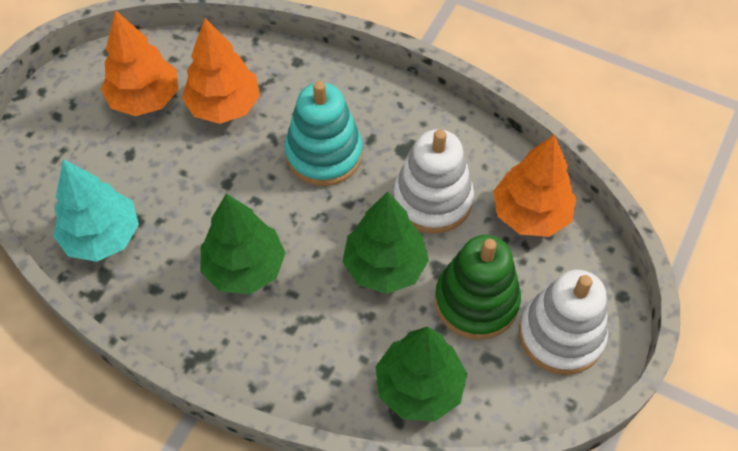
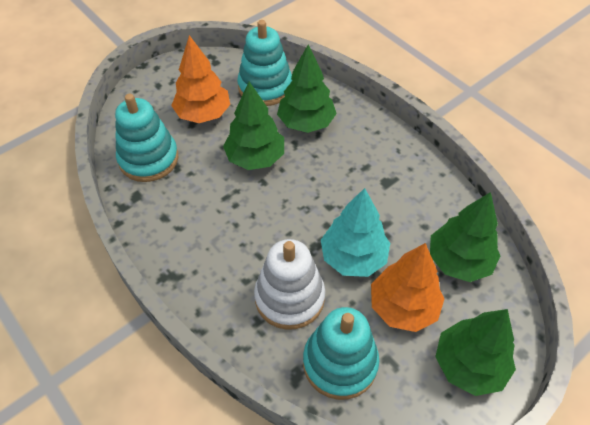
green stacking toy: 1 -> 0
green tree: 3 -> 4
orange tree: 3 -> 2
turquoise stacking toy: 1 -> 3
white stacking toy: 2 -> 1

